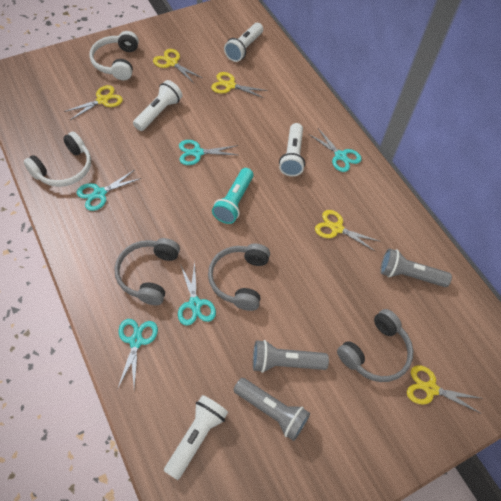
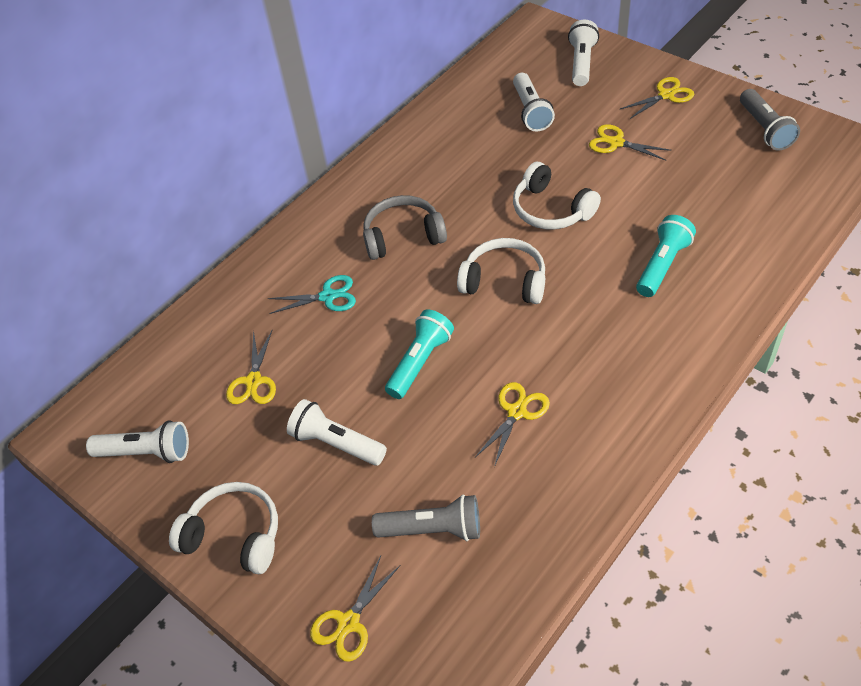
grey flashlight: 3 -> 2
grey headphones: 3 -> 1
turquoise flashlight: 1 -> 2
turquoise scissors: 5 -> 1
white headphones: 2 -> 3

